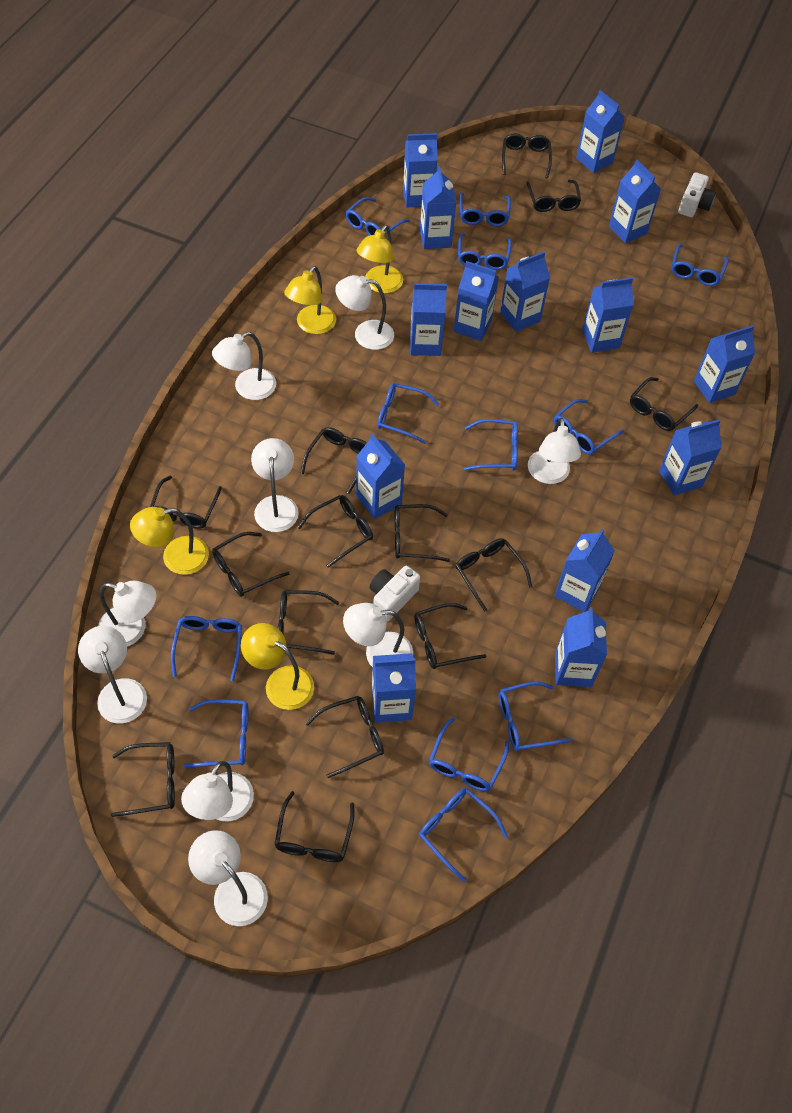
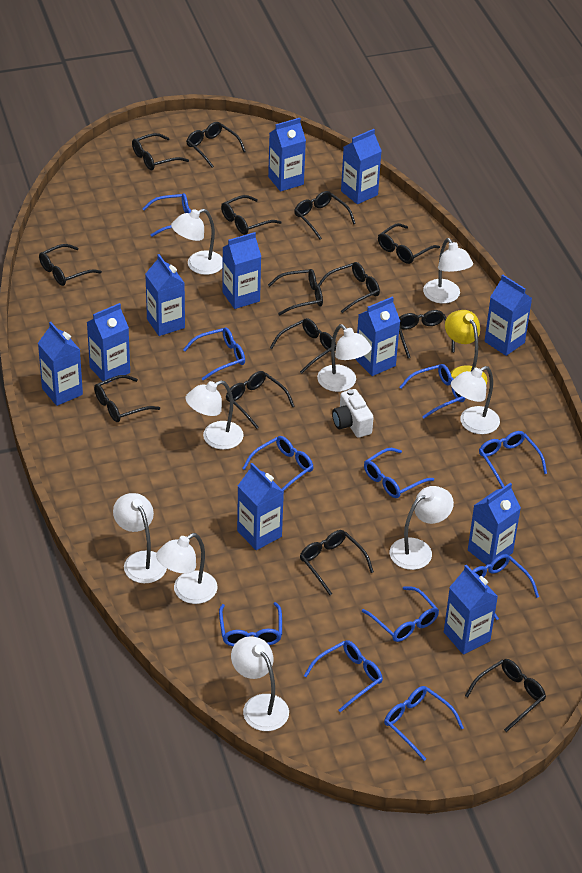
blue carton: 14 -> 11
blue glasses: 12 -> 11
white camera: 2 -> 1
yellow lamp: 4 -> 1

